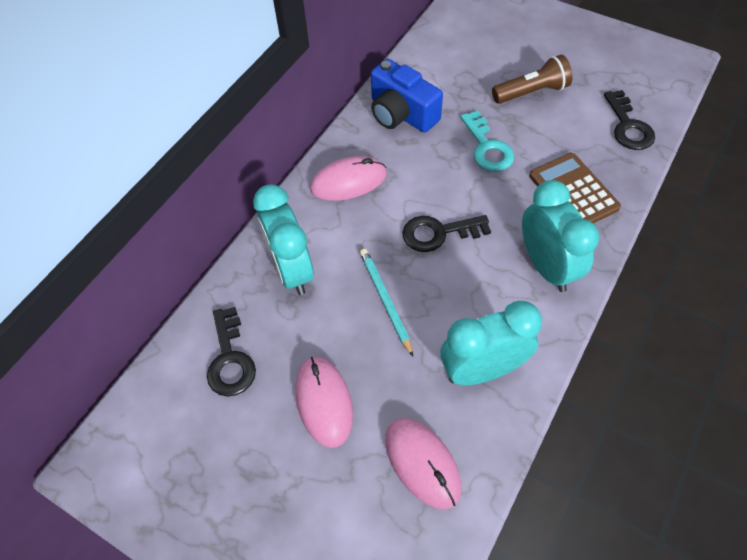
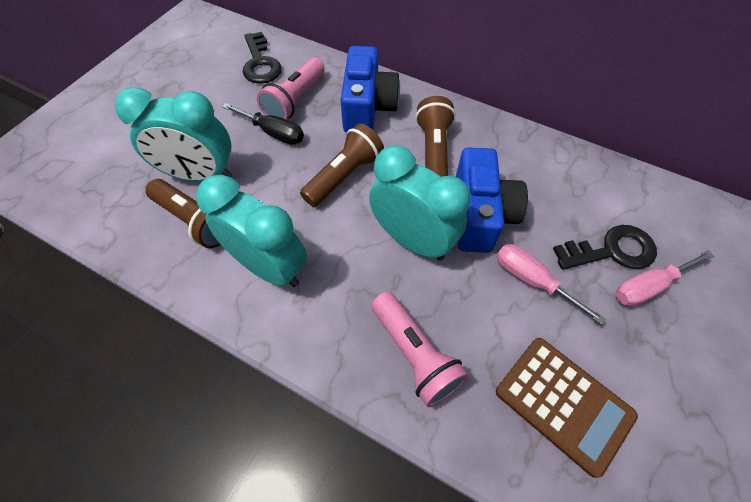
black key: 3 -> 2
black screwdriver: 0 -> 1
blue camera: 1 -> 2
brown flashlight: 1 -> 3
pink flashlight: 0 -> 2
pink mouse: 3 -> 0
pink screwdriver: 0 -> 2
turquoise key: 1 -> 0
turquoise pencil: 1 -> 0

